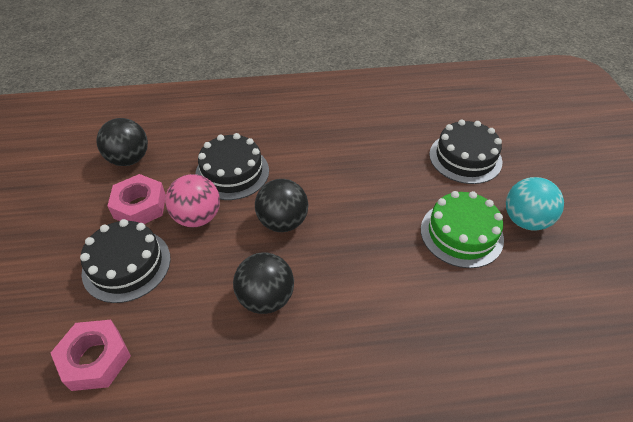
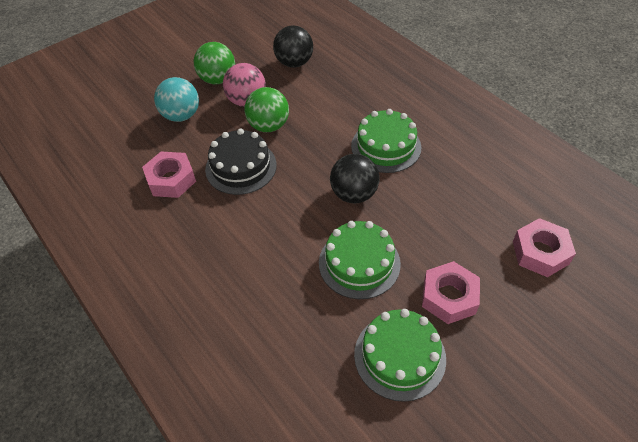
black ball: 3 -> 2
black cake: 3 -> 1
green ball: 0 -> 2
green cake: 1 -> 3
pink nut: 2 -> 3

